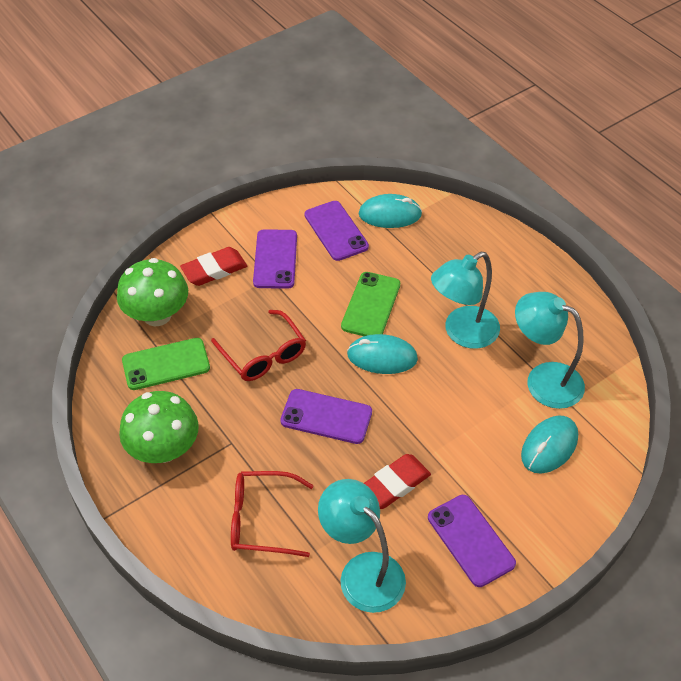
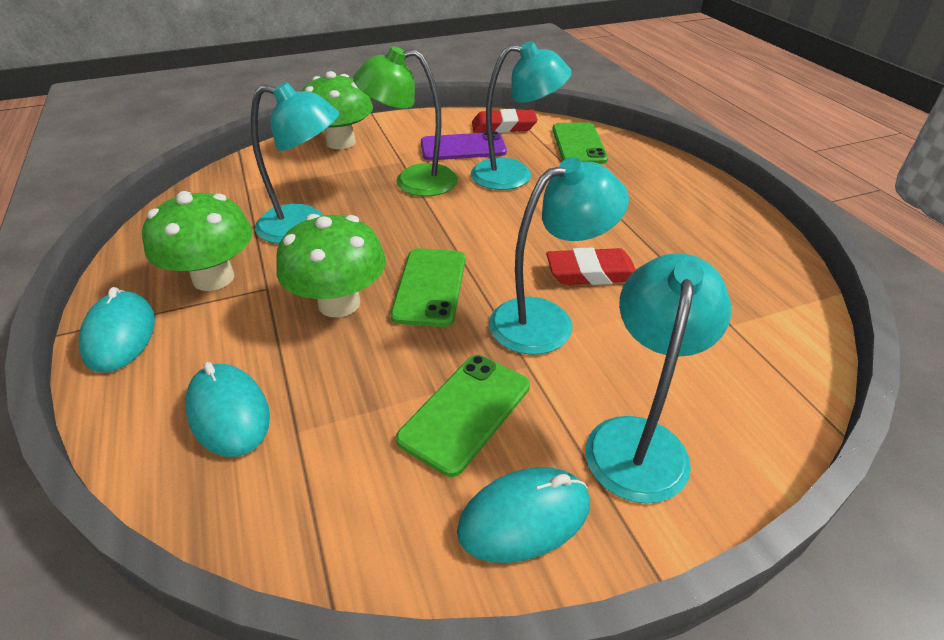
green lamp: 0 -> 1
green mushroom: 2 -> 3
green phone: 2 -> 3
purple phone: 4 -> 1
red glasses: 2 -> 0
turquoise lamp: 3 -> 4

